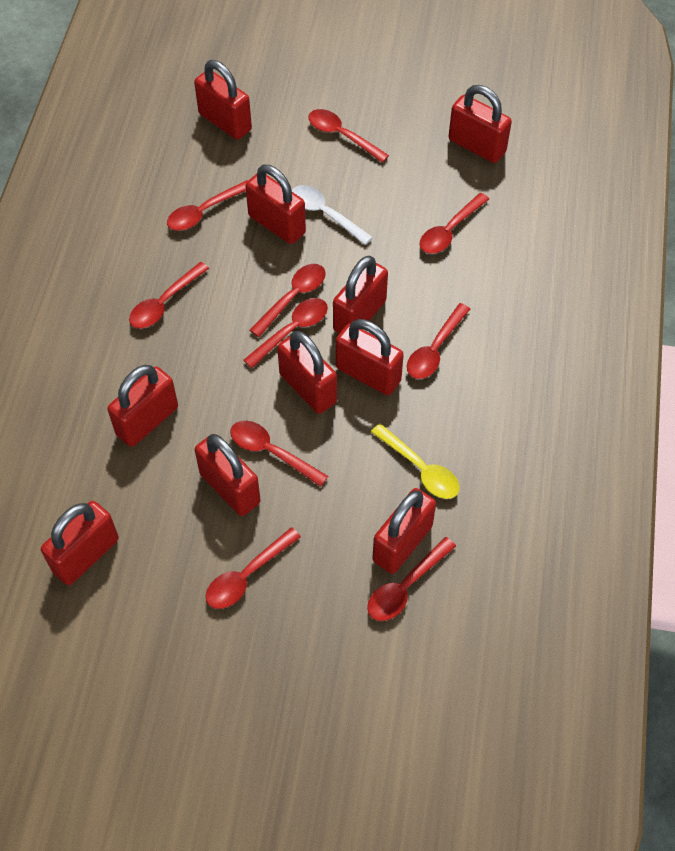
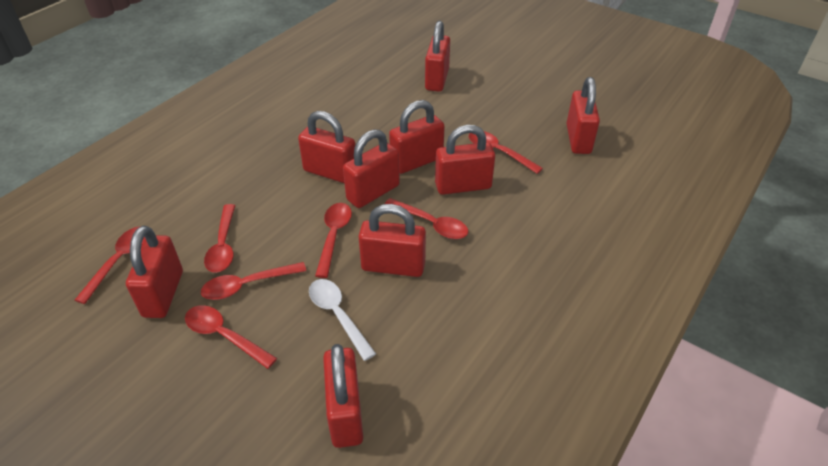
red padlock: 10 -> 9
red spoon: 10 -> 7
yellow spoon: 1 -> 0

